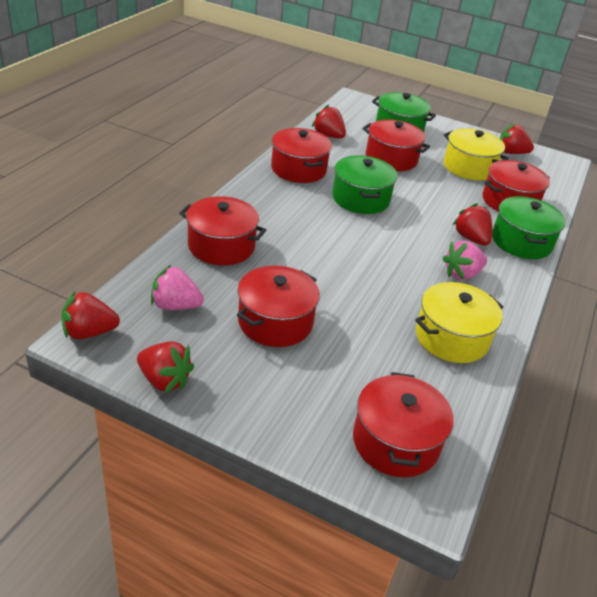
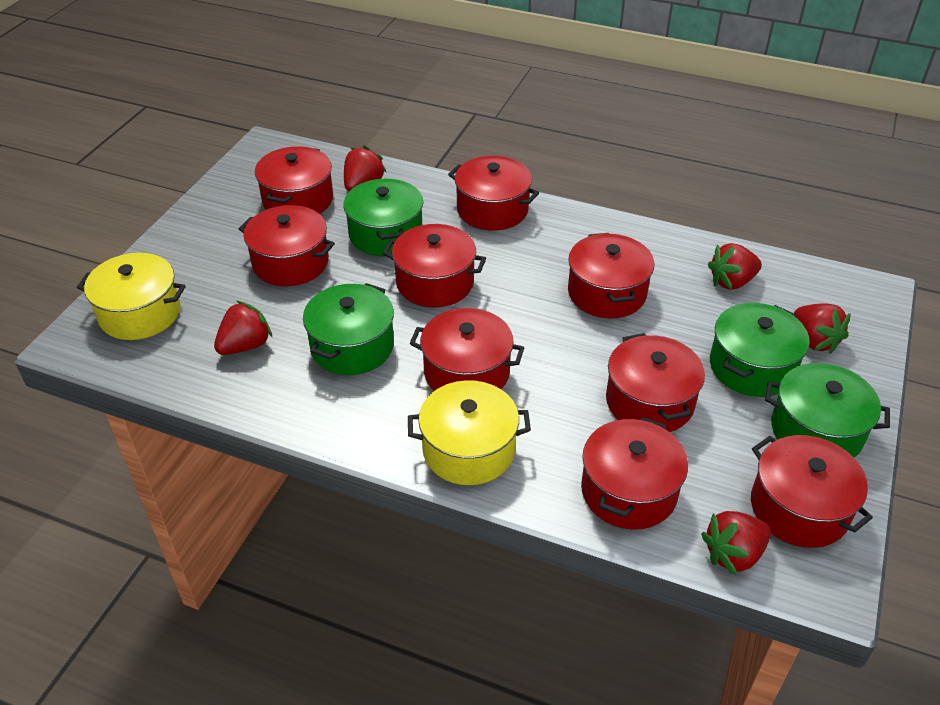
green pot: 3 -> 4
pink strawberry: 2 -> 0
red pot: 6 -> 9

